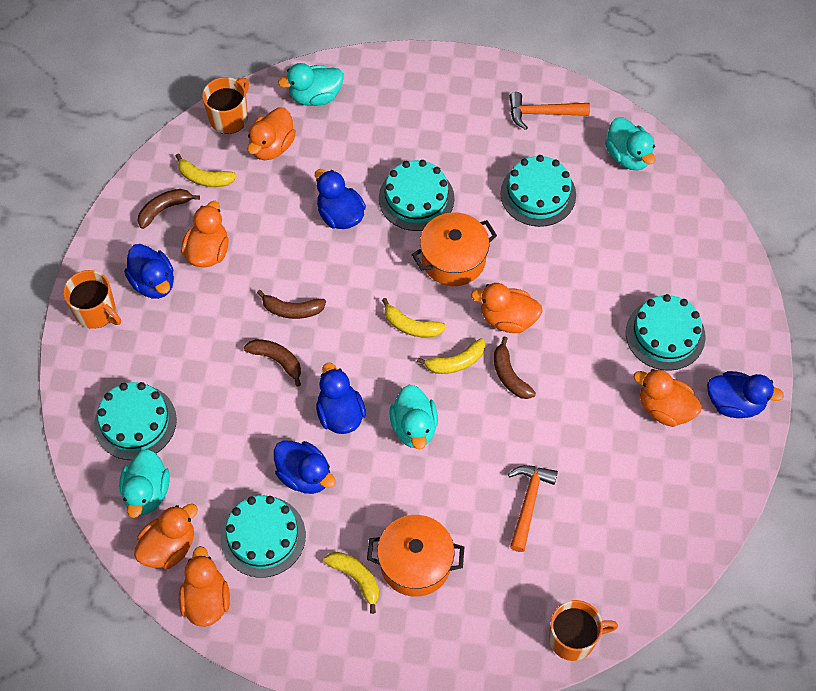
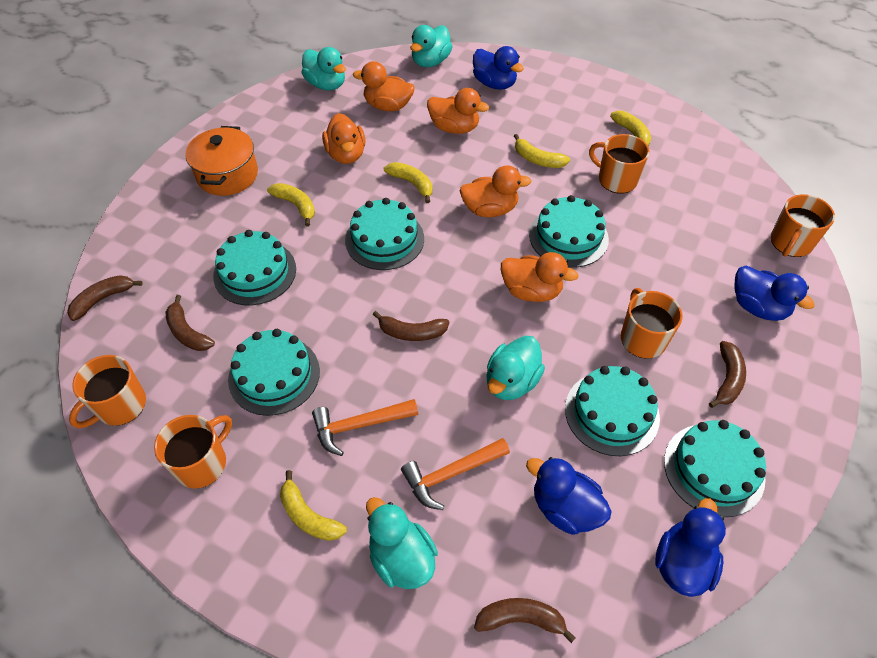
blue duck: 5 -> 4
brown banana: 4 -> 5
orange duck: 6 -> 5
orange mug: 3 -> 5
orange pot: 2 -> 1
turquoise cake: 5 -> 6
yellow banana: 4 -> 5

